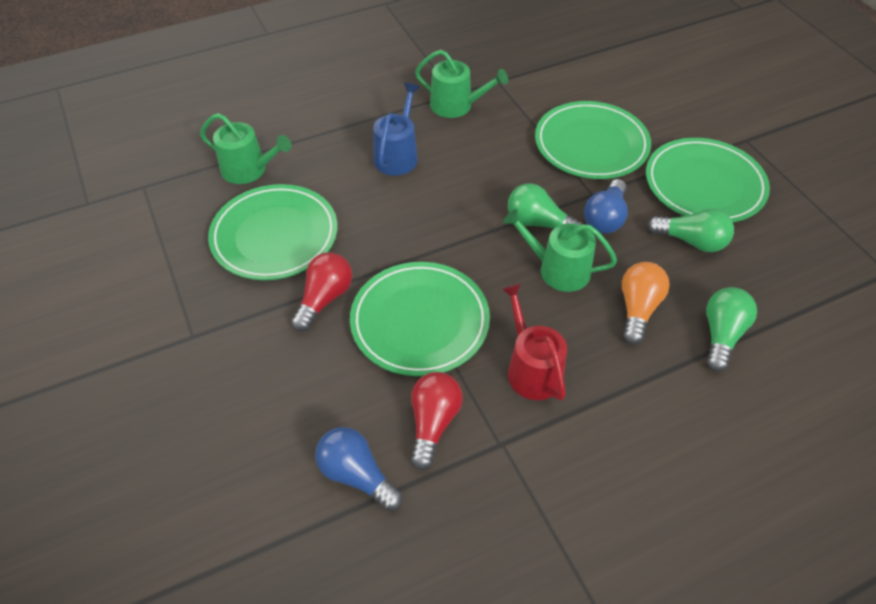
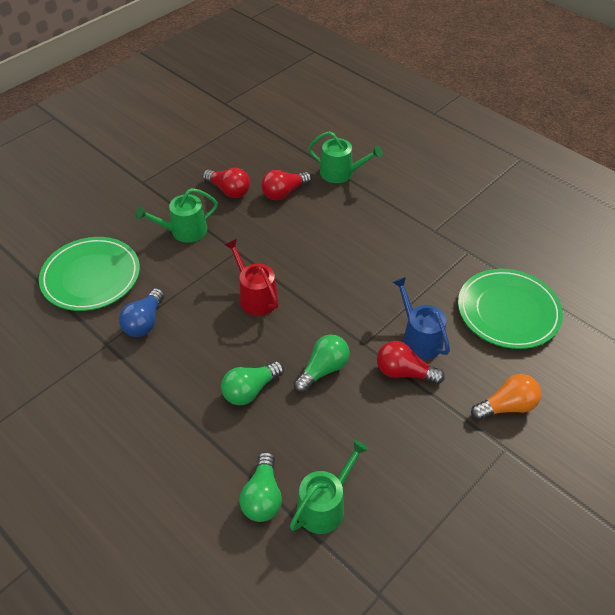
blue light bulb: 2 -> 1
green plate: 4 -> 2
red light bulb: 2 -> 3

